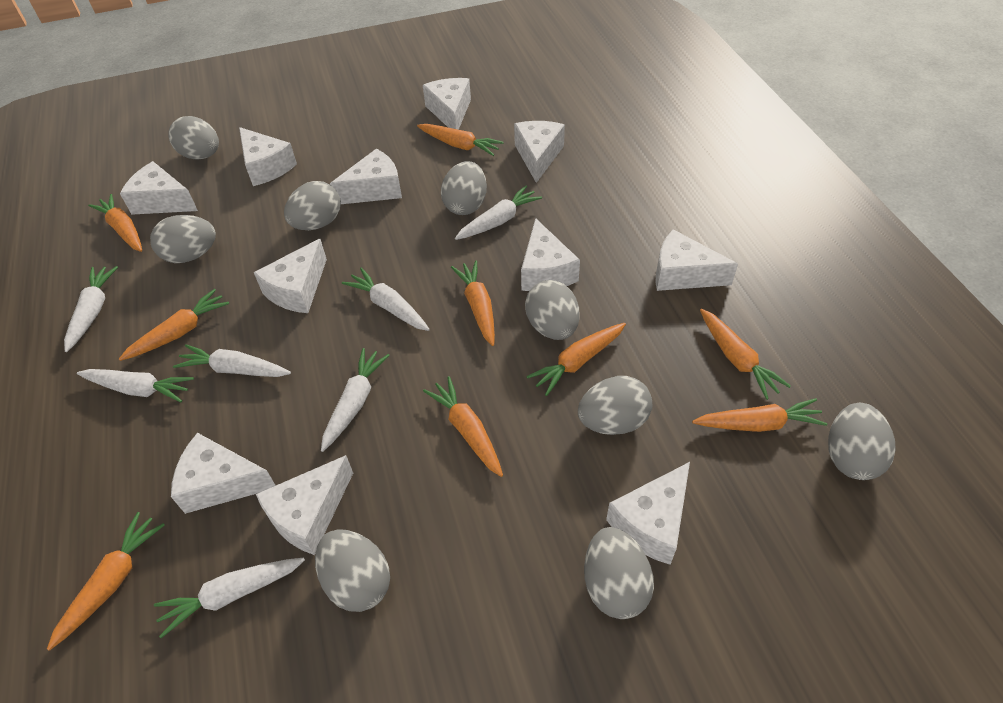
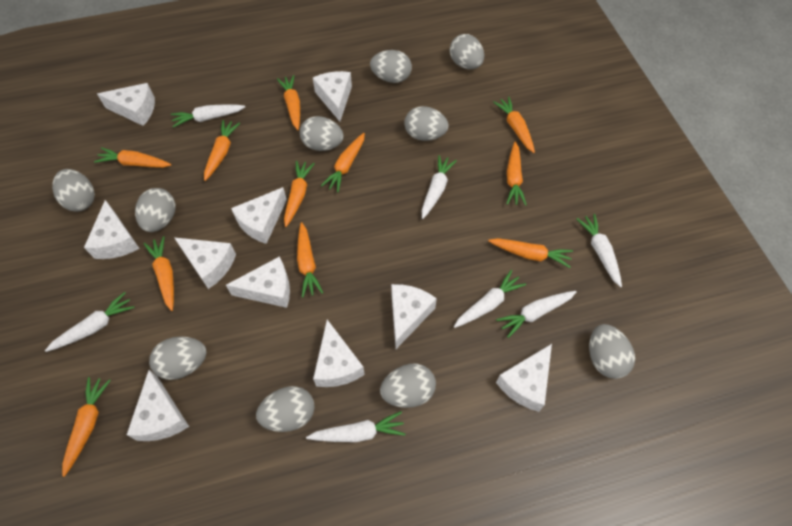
grey egg: 9 -> 10
orange carrot: 9 -> 11
white cheese: 11 -> 10

